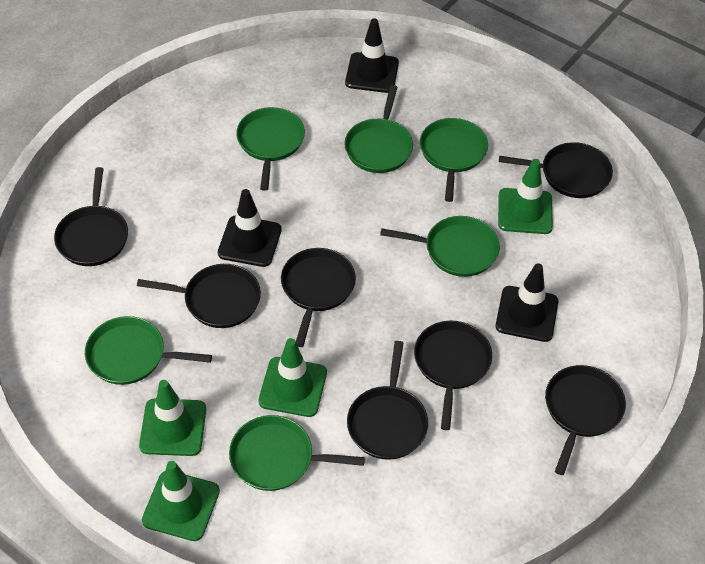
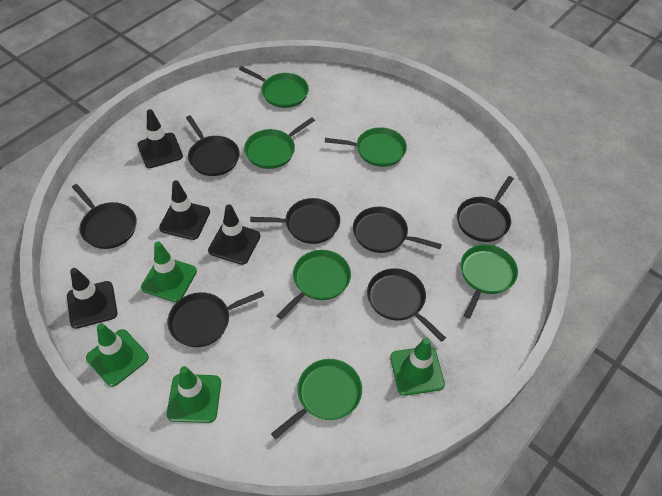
black traffic cone: 3 -> 4

